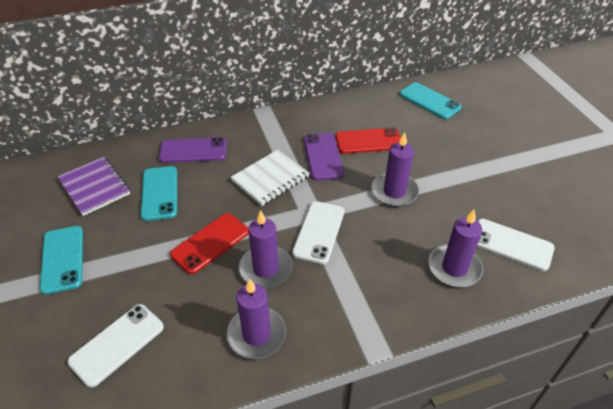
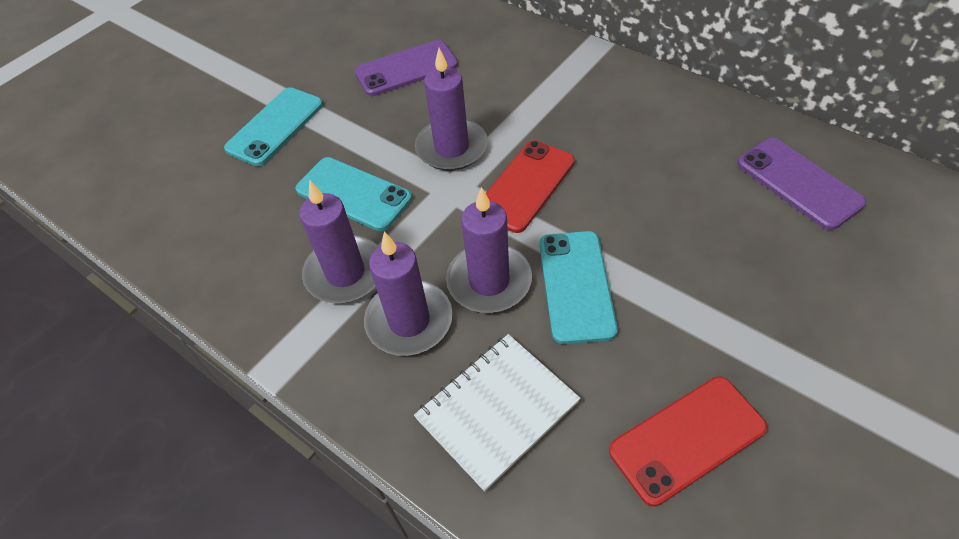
purple notebook: 1 -> 0
white phone: 3 -> 0

